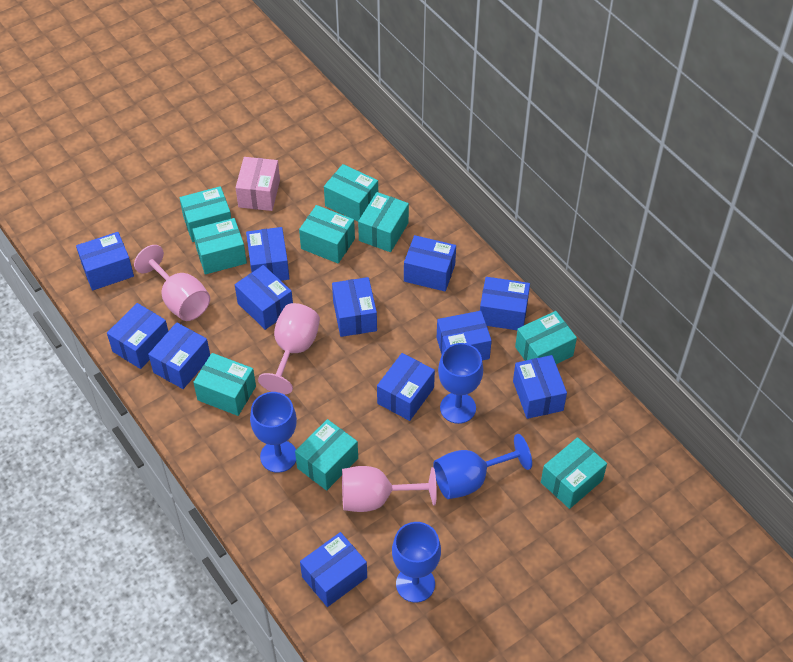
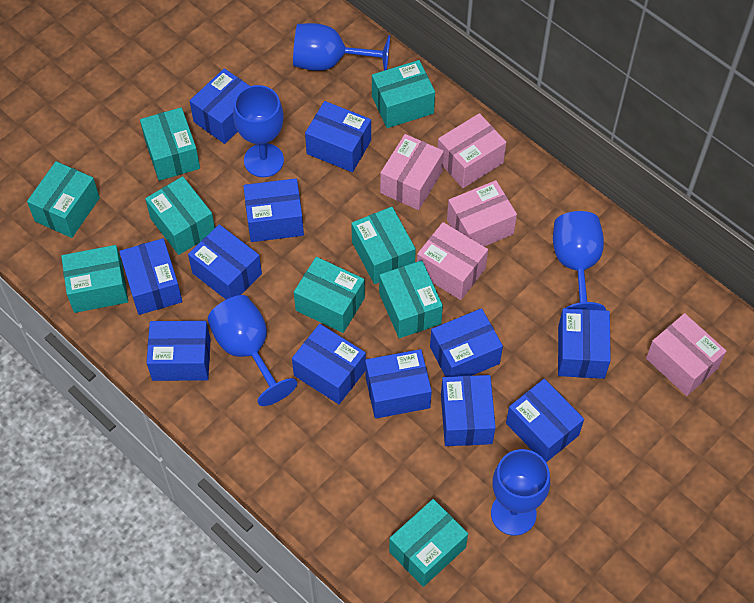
blue goblet: 4 -> 5
pink box: 1 -> 5
pink goblet: 3 -> 0

